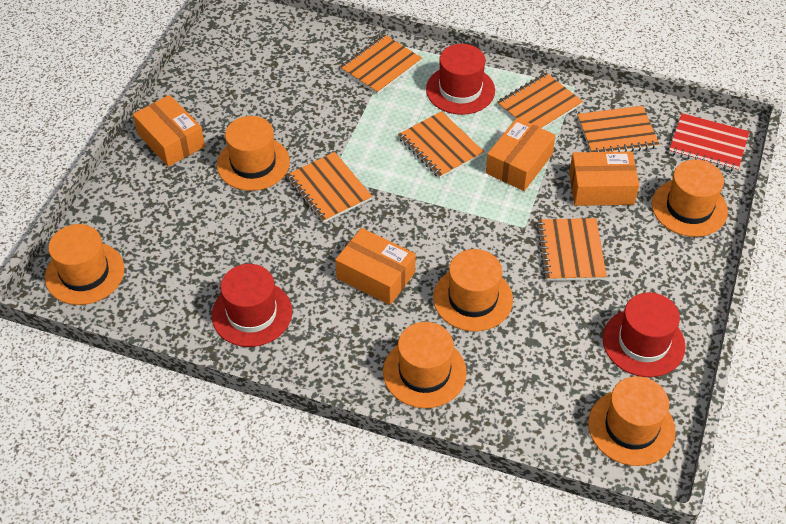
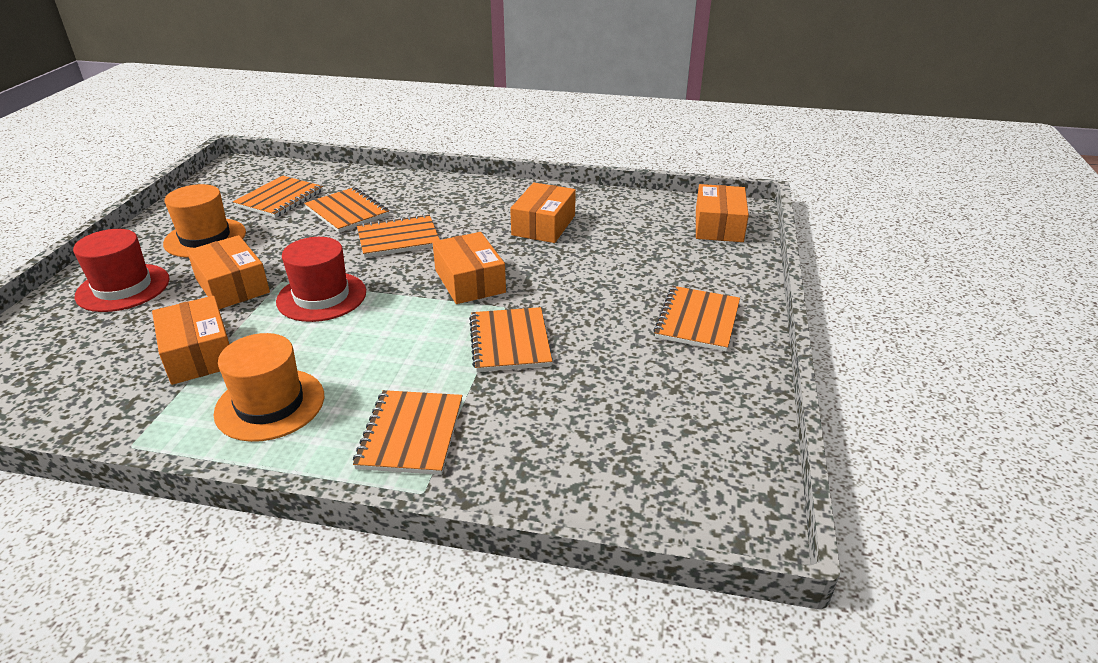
orange box: 4 -> 5
orange hat: 6 -> 2
red hat: 3 -> 2
red notebook: 1 -> 0

